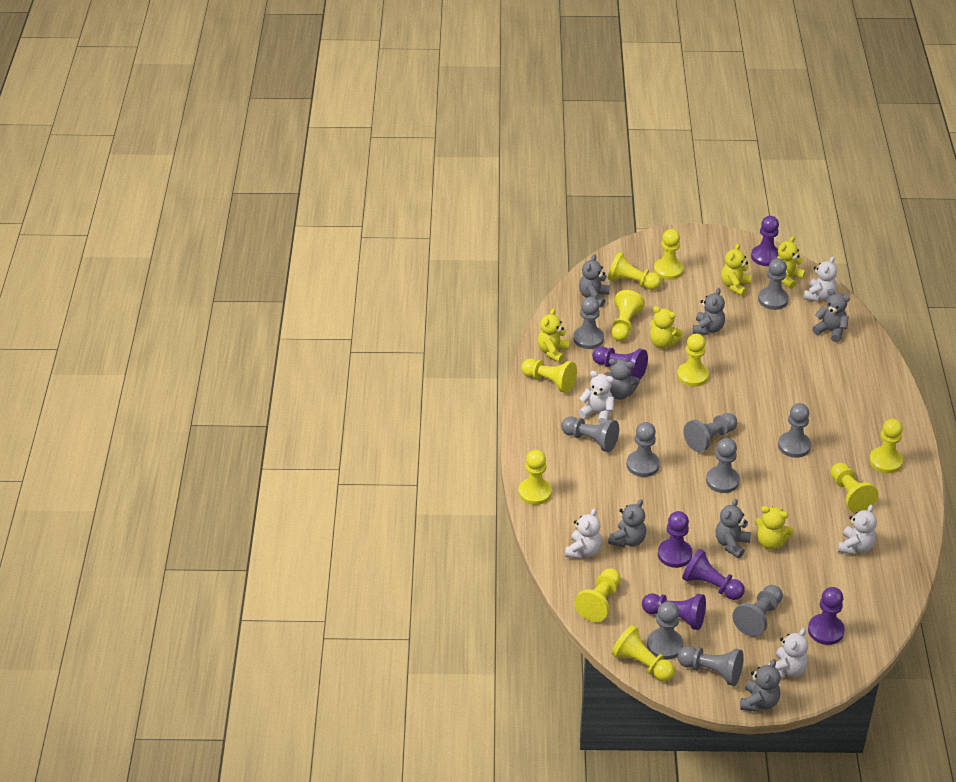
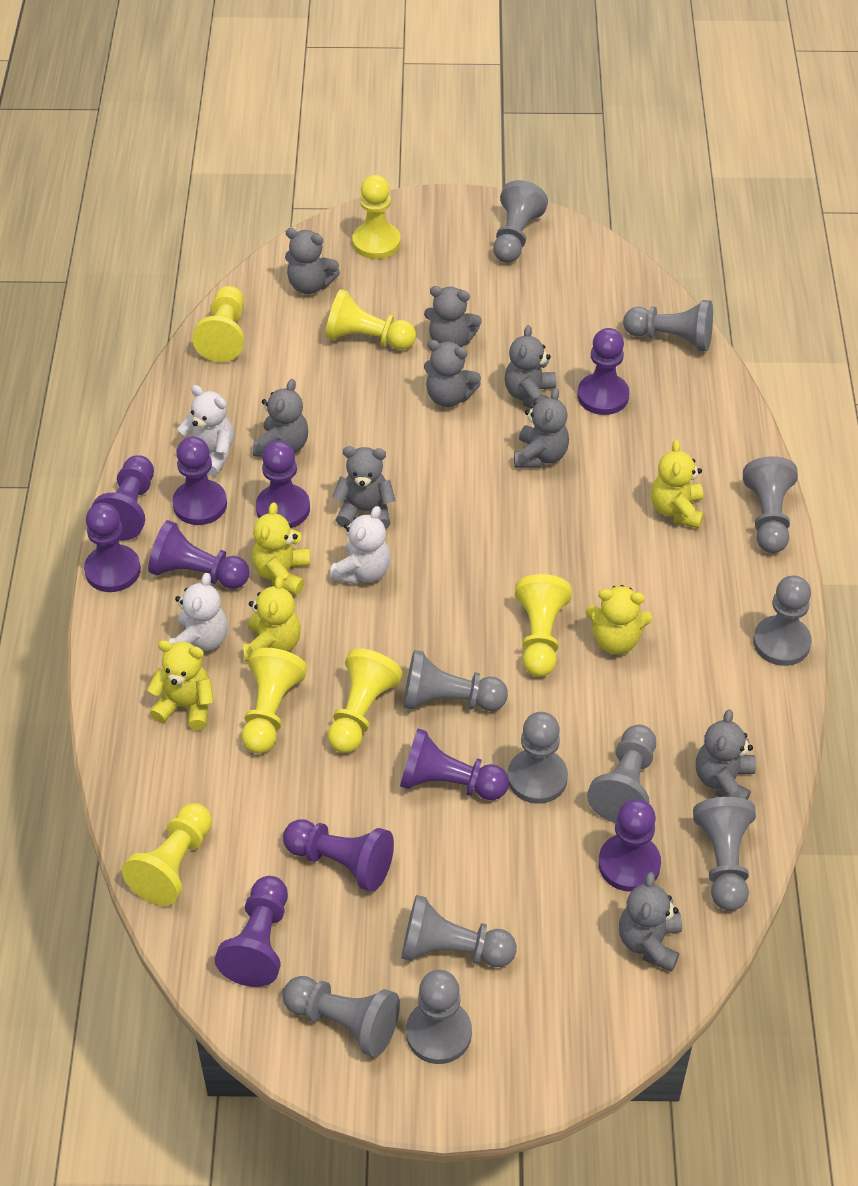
grey pawn: 10 -> 11
grey teddy bear: 7 -> 9
purple pawn: 6 -> 10
white teddy bear: 5 -> 3
yellow pawn: 10 -> 7

